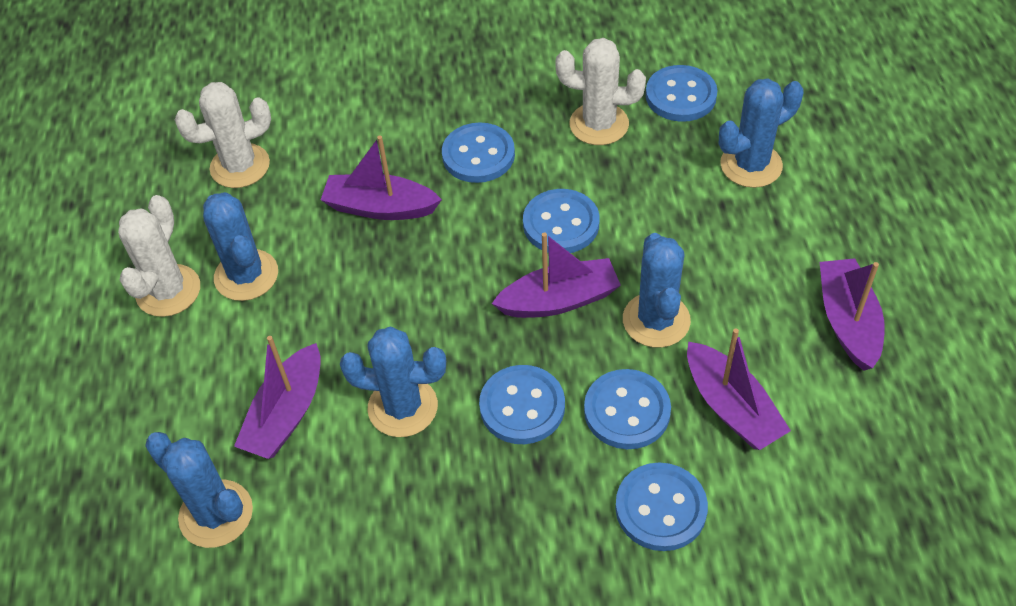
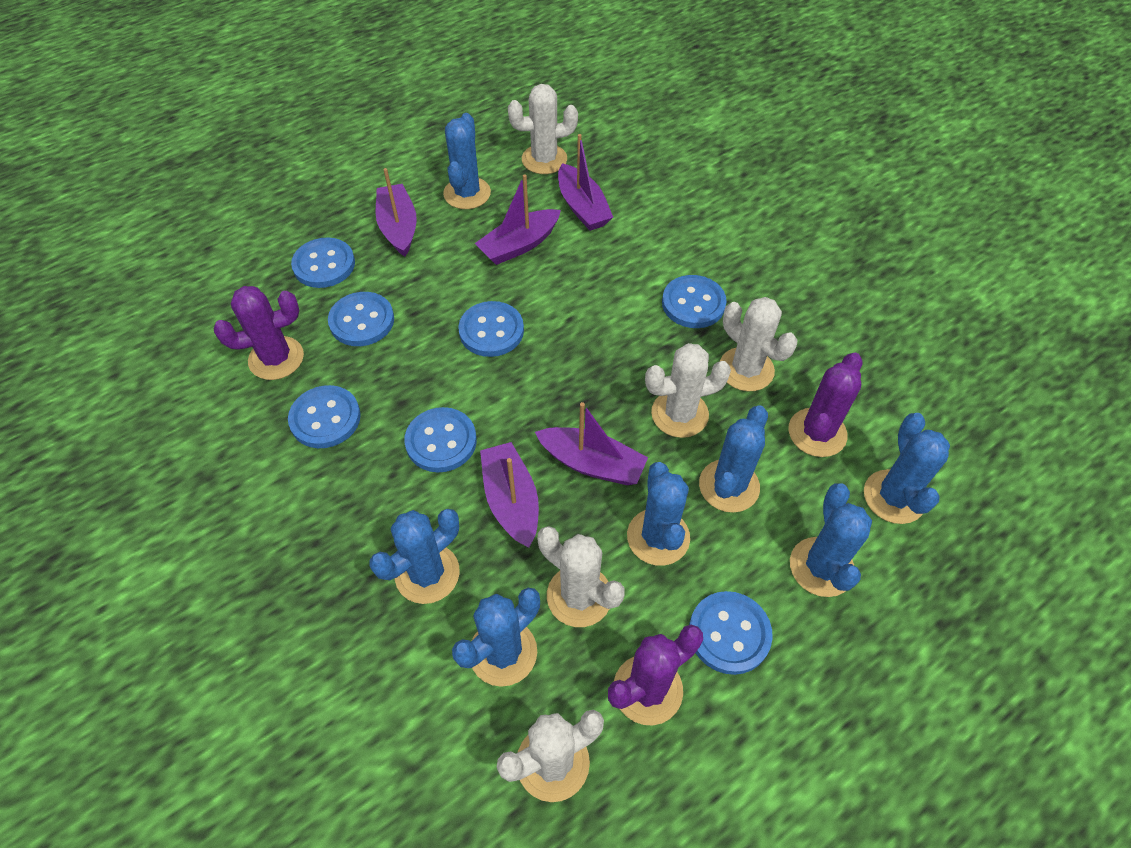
blue button: 6 -> 7
blue cactus: 5 -> 7
purple cactus: 0 -> 3
white cactus: 3 -> 5

